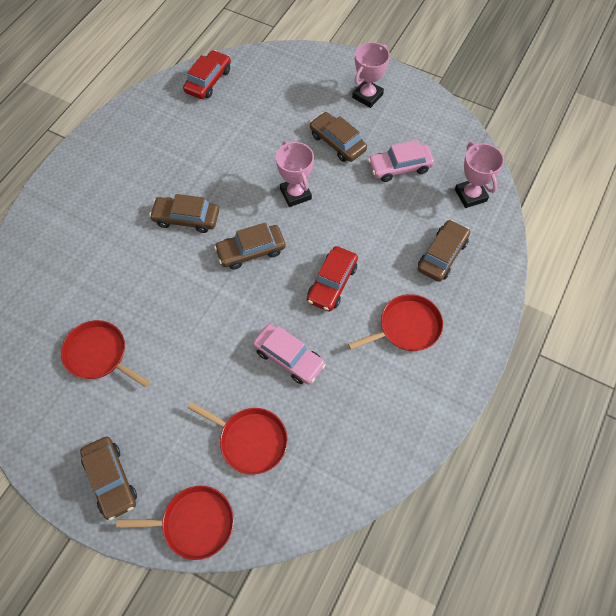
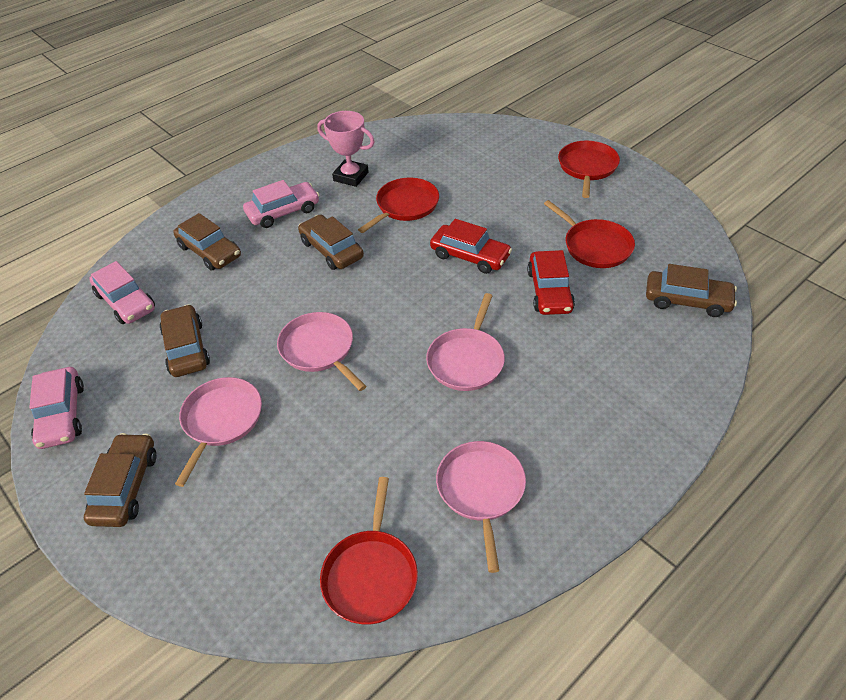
pink car: 2 -> 3
pink pan: 0 -> 4
pink trophy: 3 -> 1

